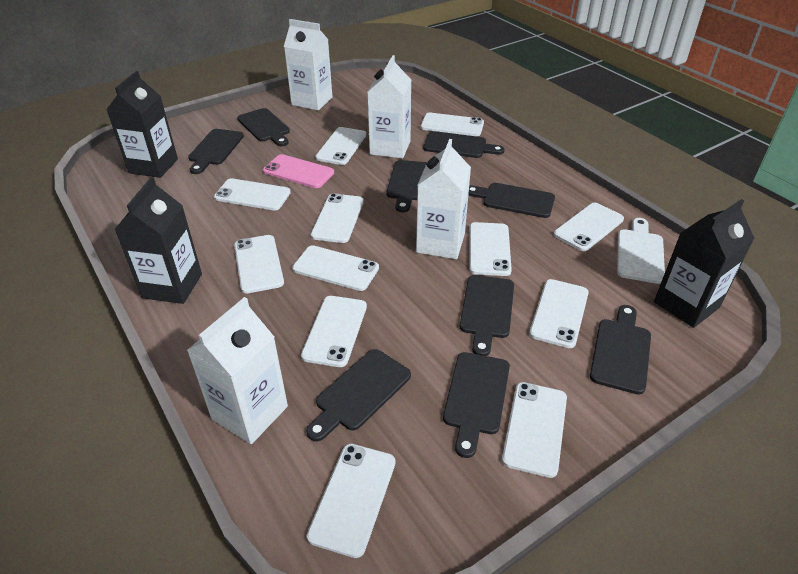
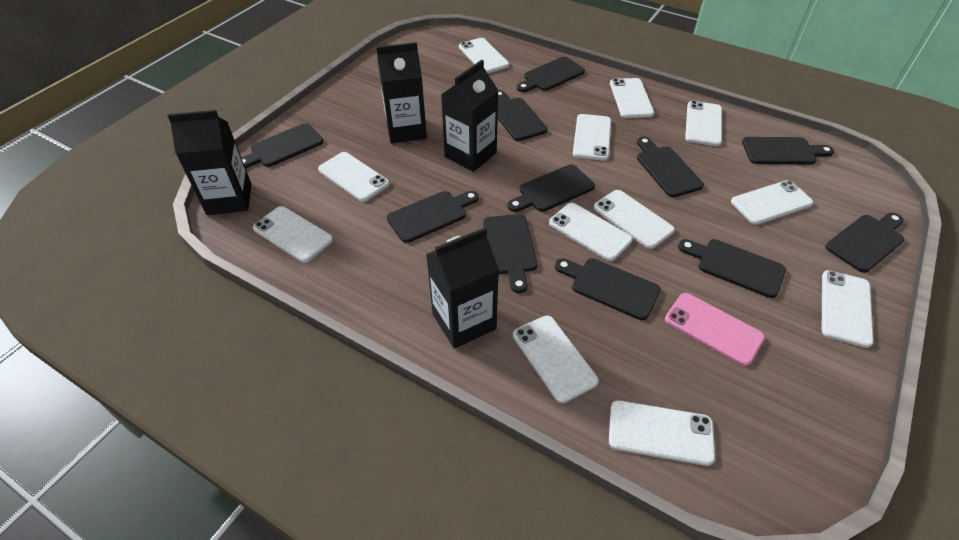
black carton: 3 -> 4
black cutting board: 9 -> 11
white carton: 4 -> 0
white cutting board: 1 -> 0

